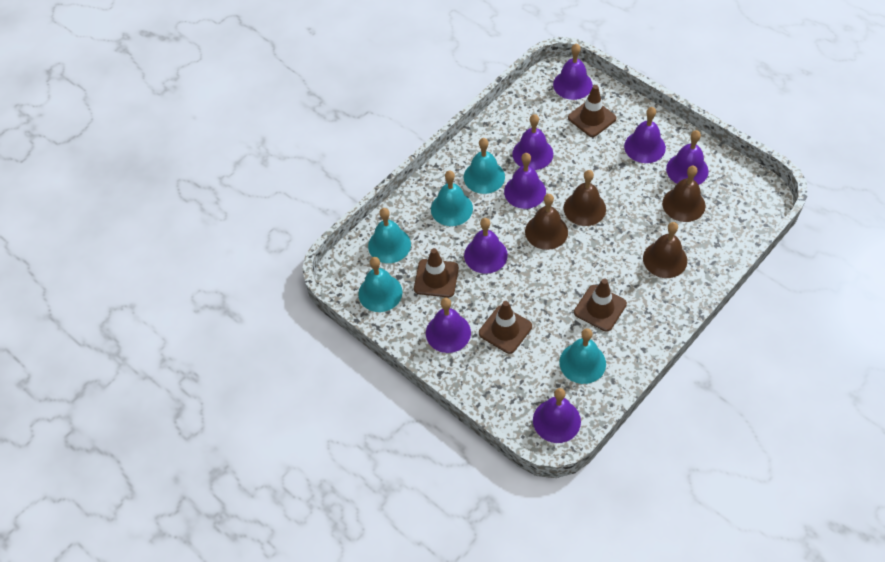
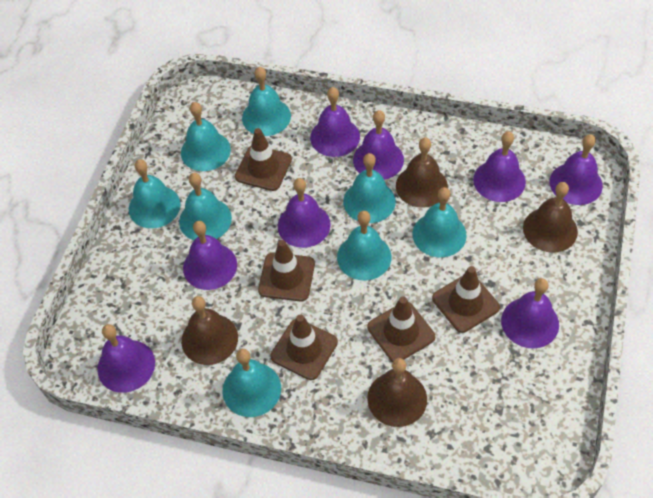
brown traffic cone: 4 -> 5
turquoise bell: 5 -> 8

